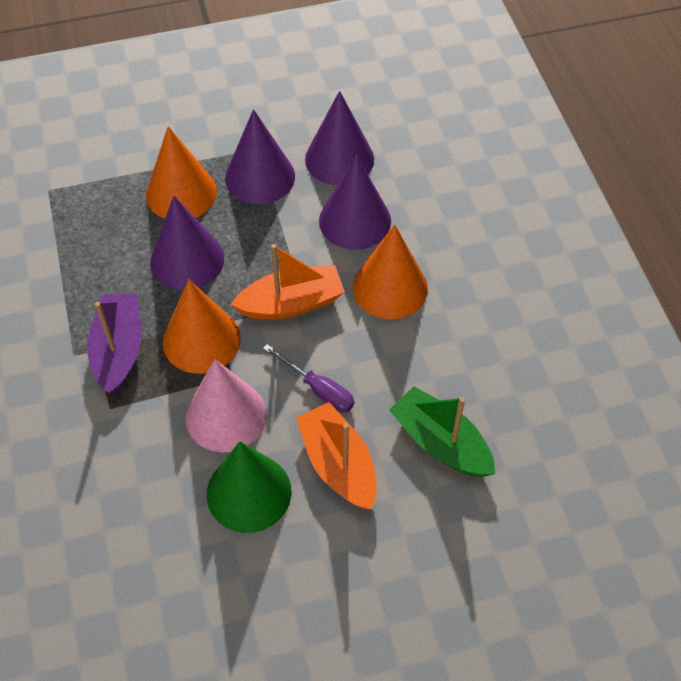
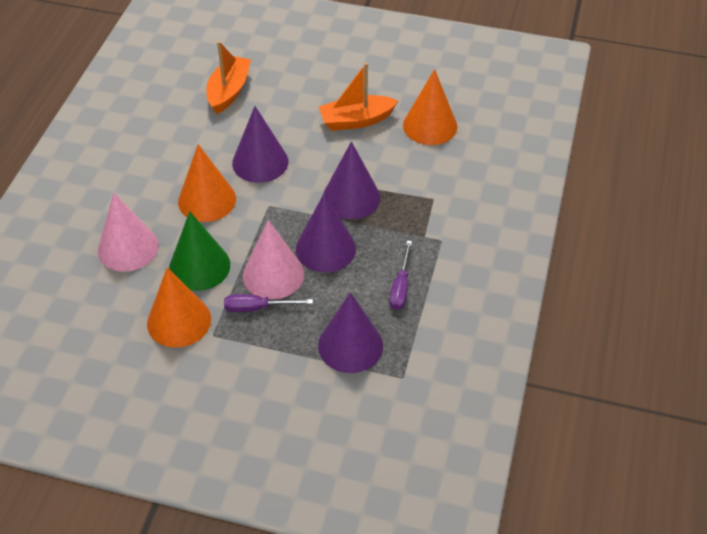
green boat: 1 -> 0
pink cone: 1 -> 2
purple boat: 1 -> 0
purple screwdriver: 1 -> 2

